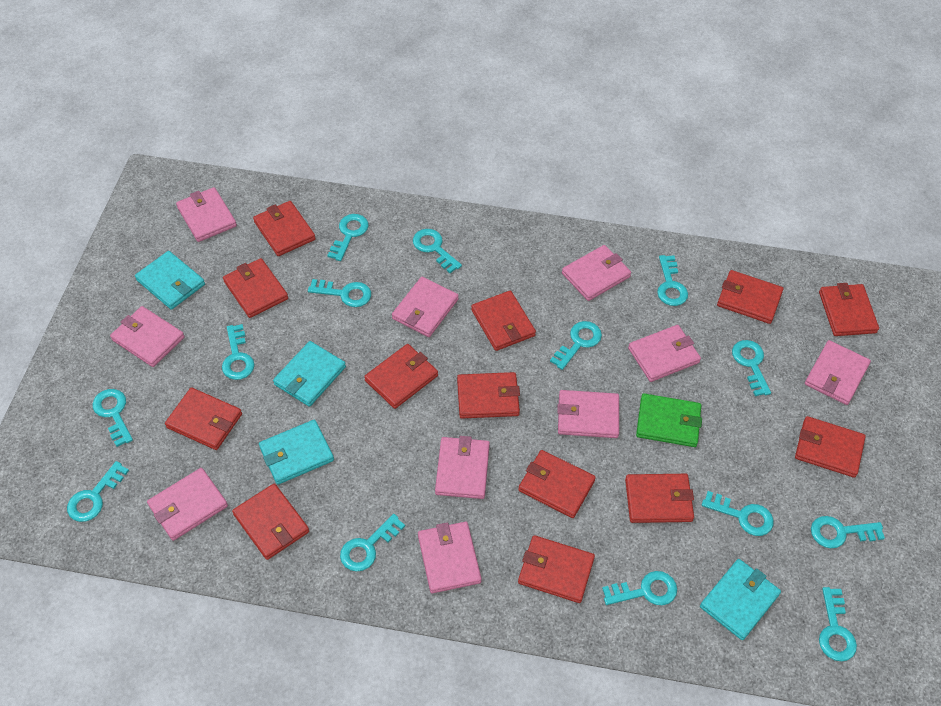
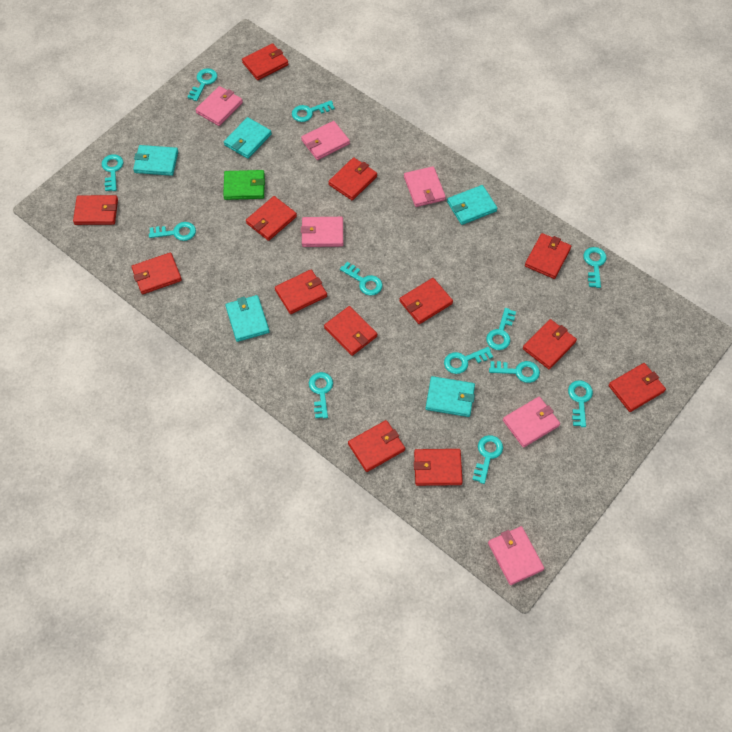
pink wallet: 10 -> 6
turquoise key: 14 -> 12
turquoise wallet: 4 -> 5

